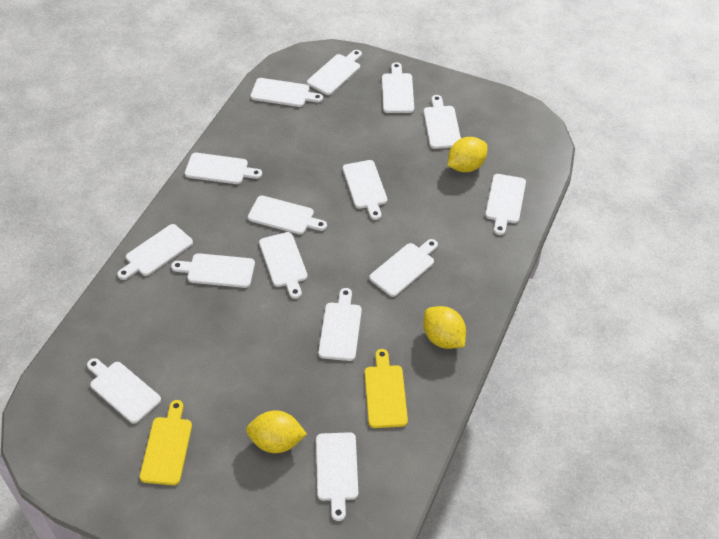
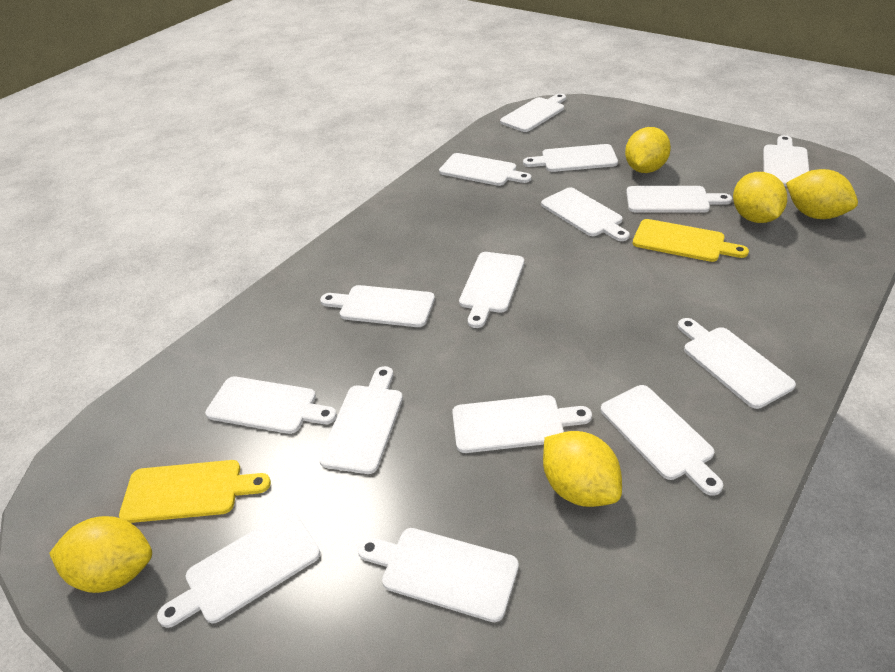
yellow lemon: 3 -> 5

